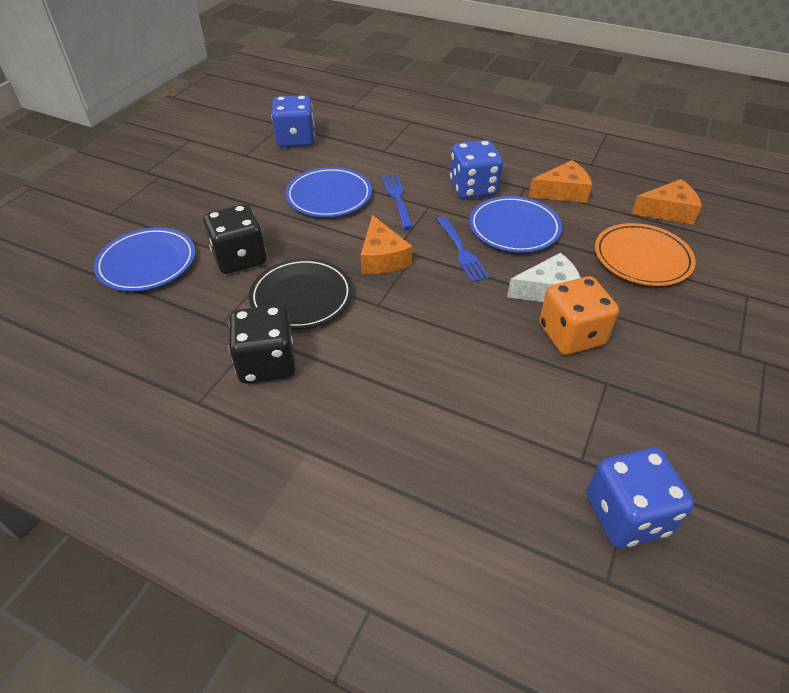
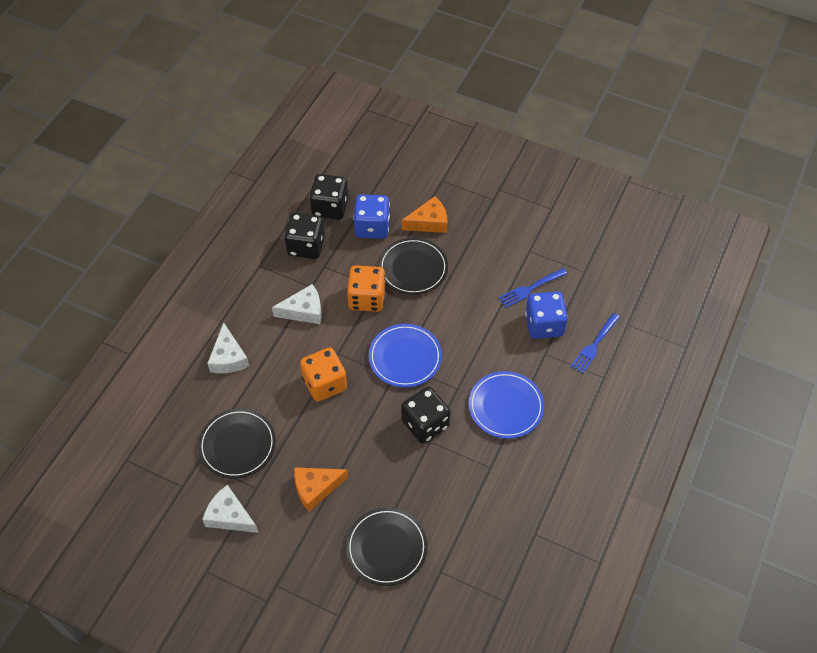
black dice: 2 -> 3
black plate: 1 -> 3
blue dice: 3 -> 2
blue plate: 3 -> 2
orange cheese: 3 -> 2
orange dice: 1 -> 2
orange plate: 1 -> 0
white cheese: 1 -> 3

